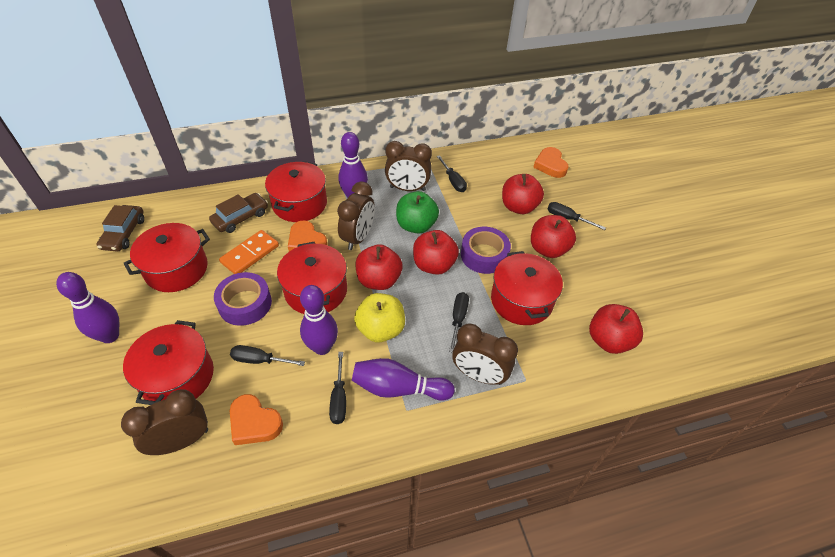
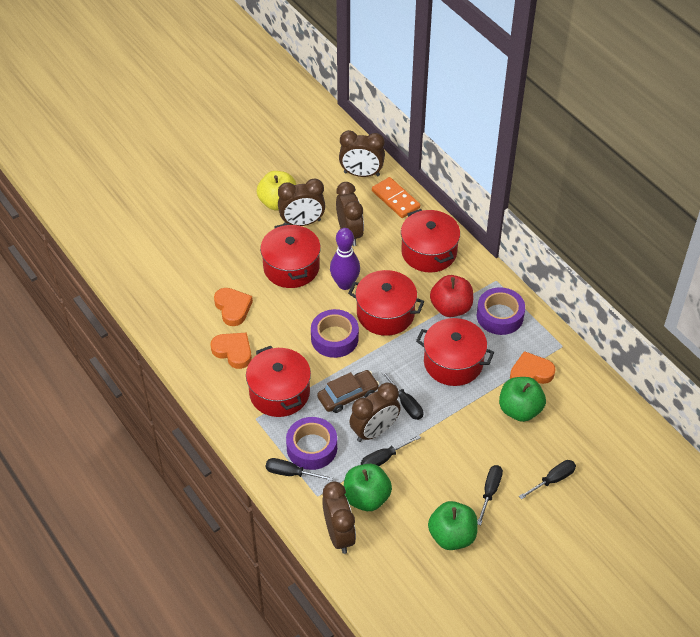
brown car: 2 -> 1
brown clock: 4 -> 5
green apple: 1 -> 3
purple bowling pin: 4 -> 1
purple tape: 2 -> 3
red apple: 5 -> 1

